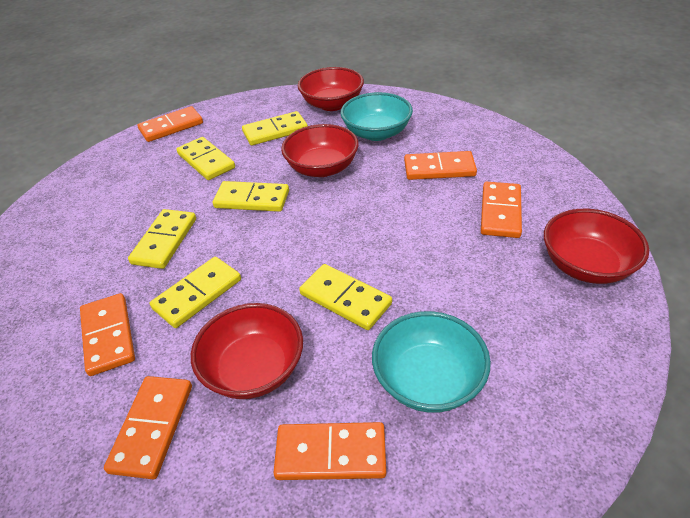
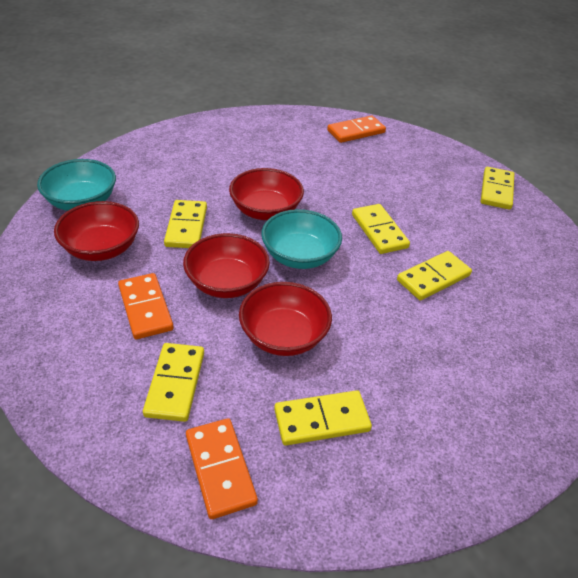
orange domino: 6 -> 3

